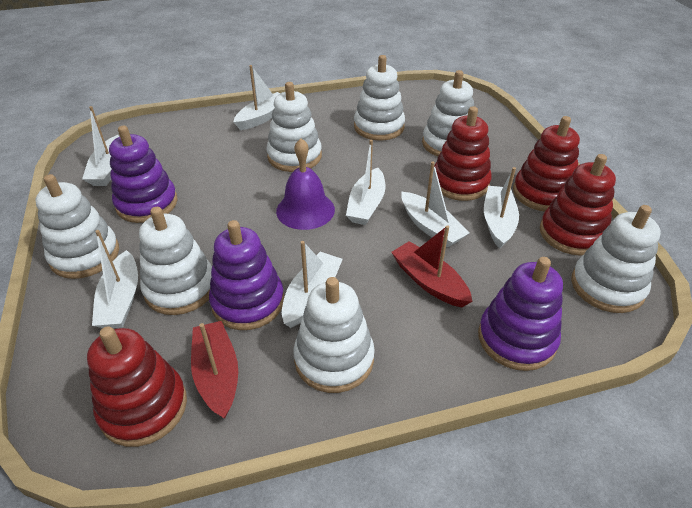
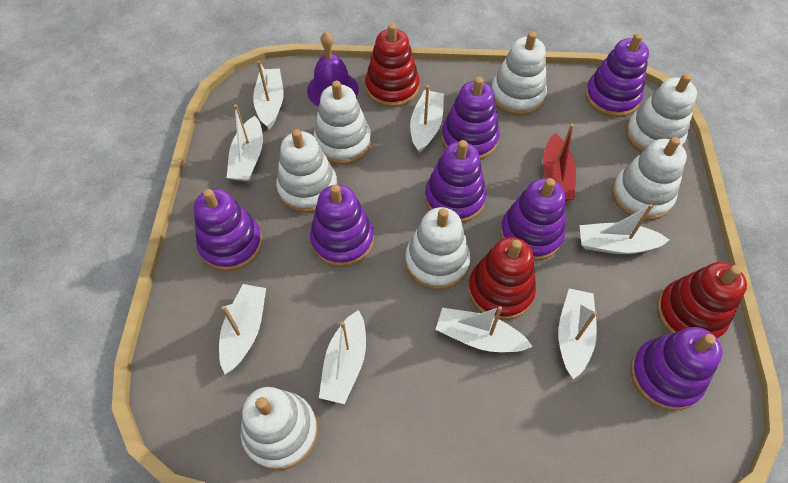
purple stacking toy: 3 -> 7
red boat: 2 -> 1
red stacking toy: 4 -> 3
white boat: 7 -> 8

